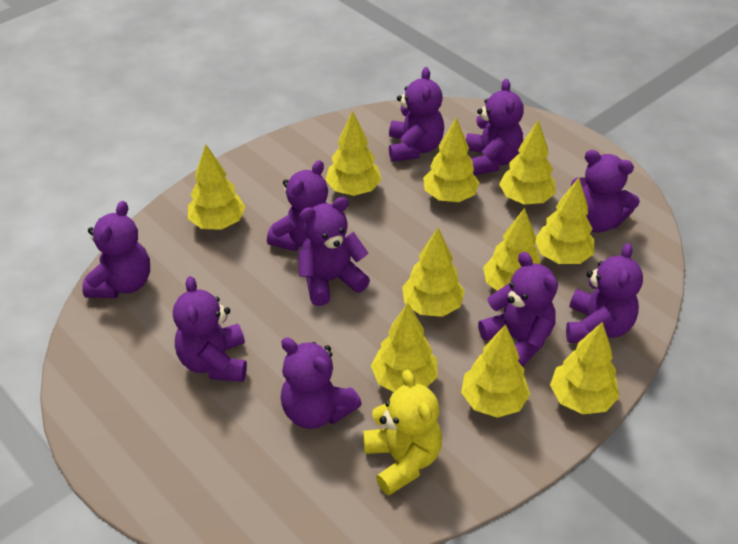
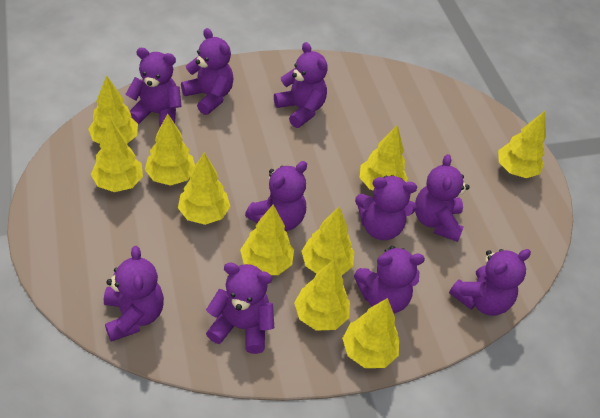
yellow teddy bear: 1 -> 0

